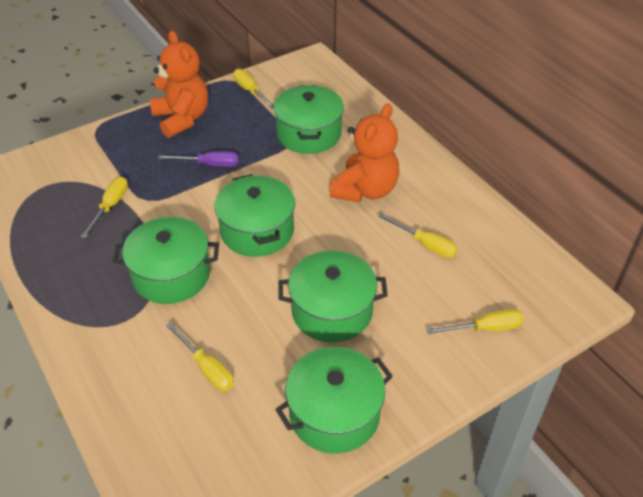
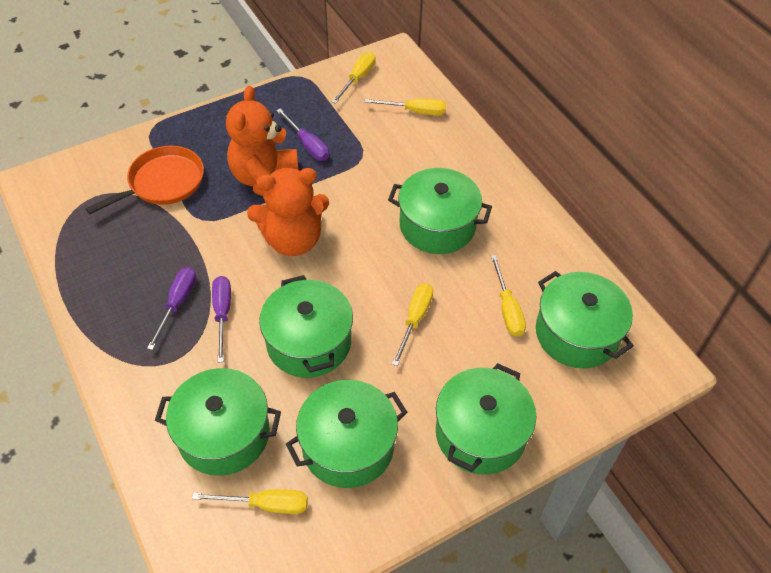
green pot: 5 -> 6
orange pan: 0 -> 1
purple screwdriver: 1 -> 3

